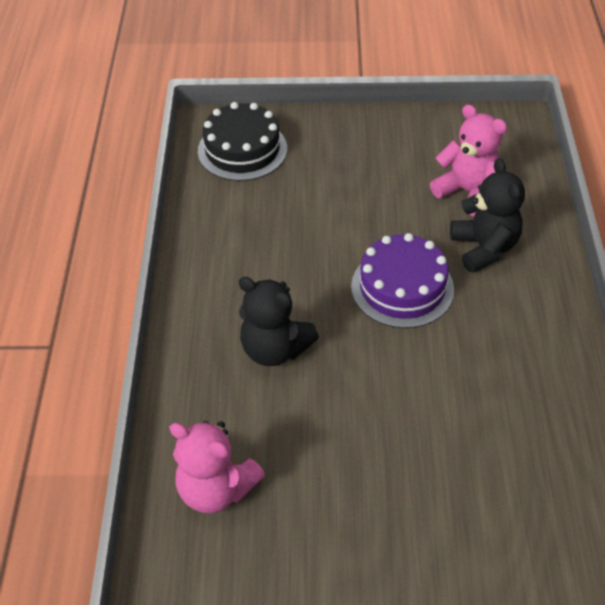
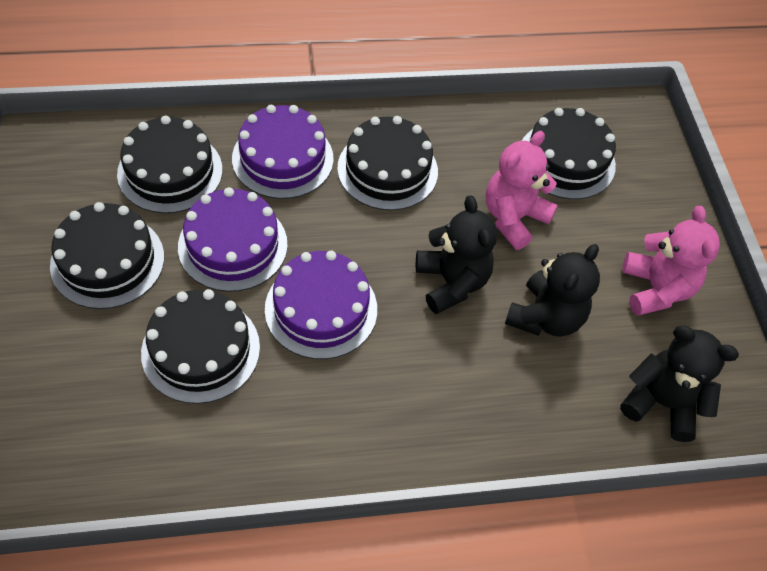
black cake: 1 -> 5
black teddy bear: 2 -> 3
purple cake: 1 -> 3

